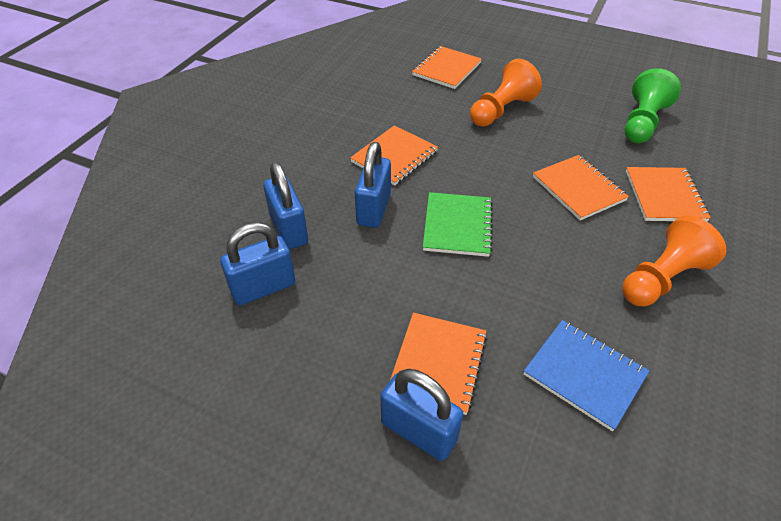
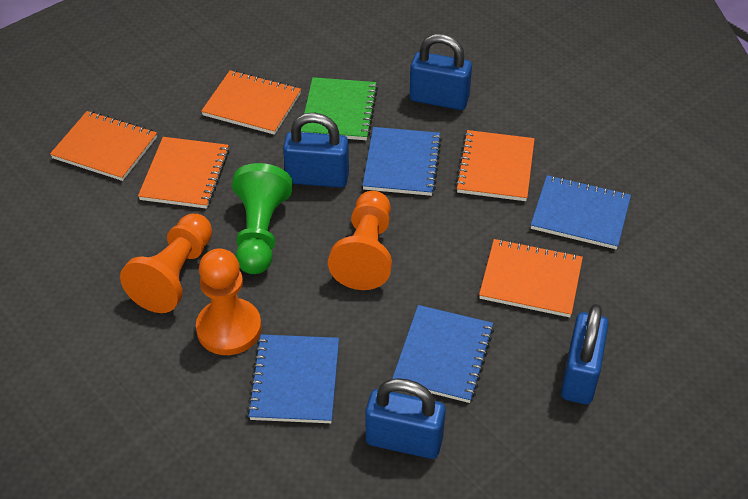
blue notebook: 1 -> 4
orange pawn: 2 -> 3

